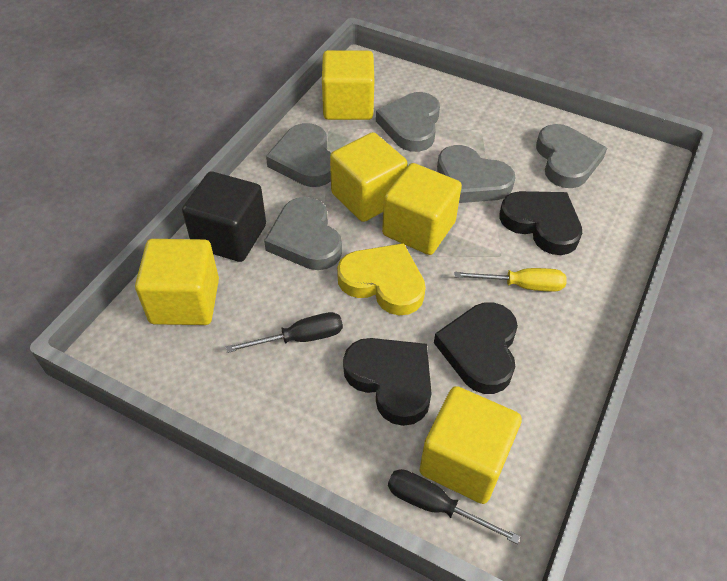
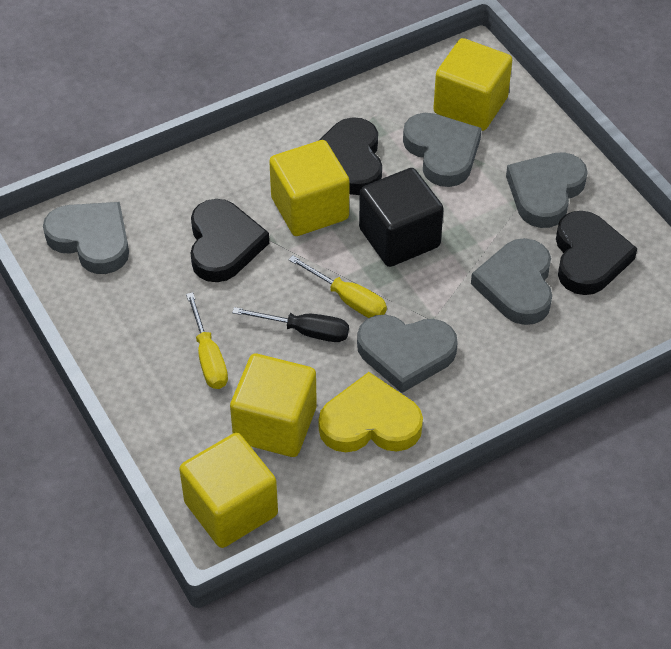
black screwdriver: 2 -> 1
yellow cube: 5 -> 4
yellow screwdriver: 1 -> 2

